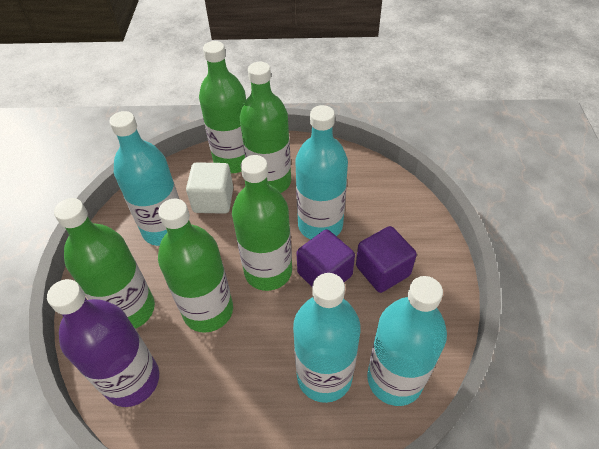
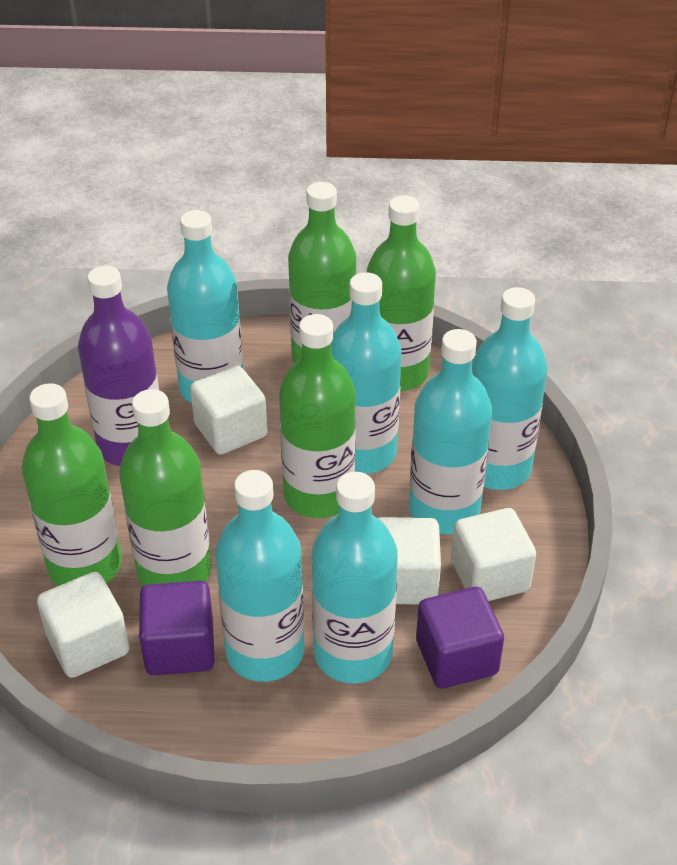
turquoise bottle: 4 -> 6
white cube: 1 -> 4

